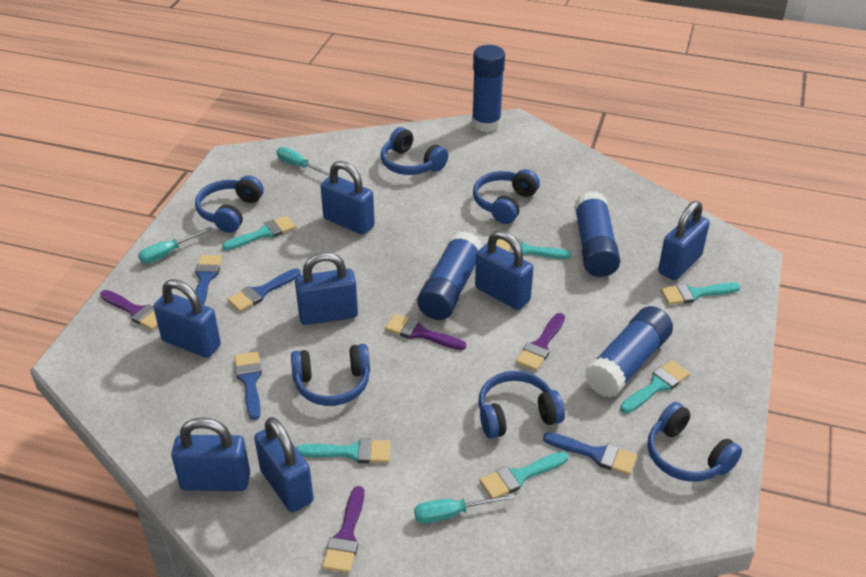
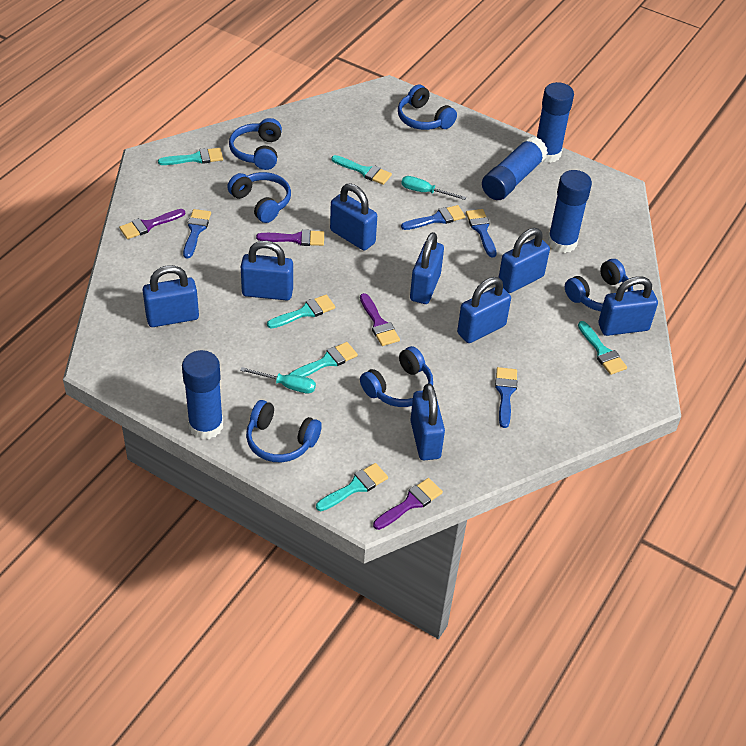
blue padlock: 7 -> 8
turquoise screwdriver: 3 -> 2

